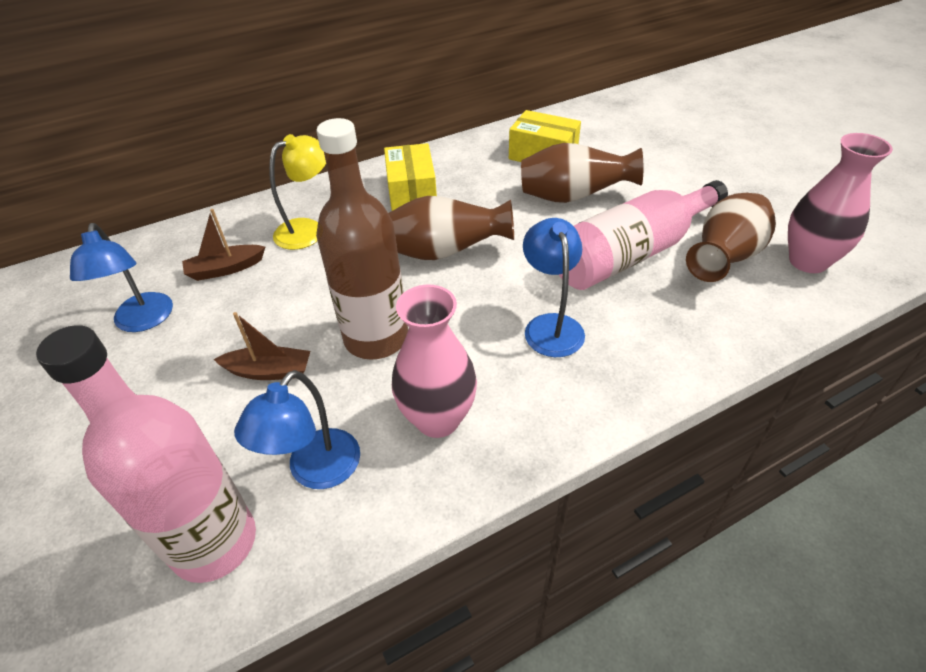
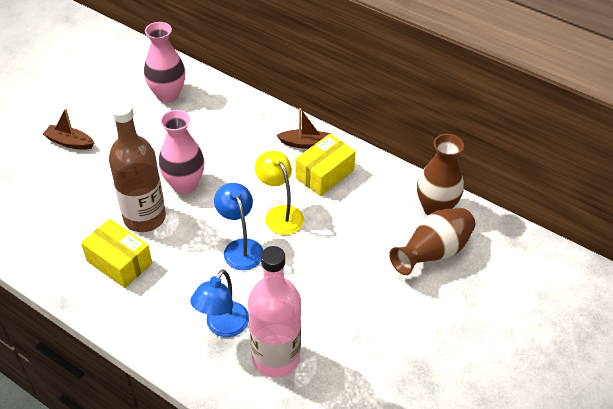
blue lamp: 3 -> 2
brown vase: 3 -> 2
pink bottle: 2 -> 1

